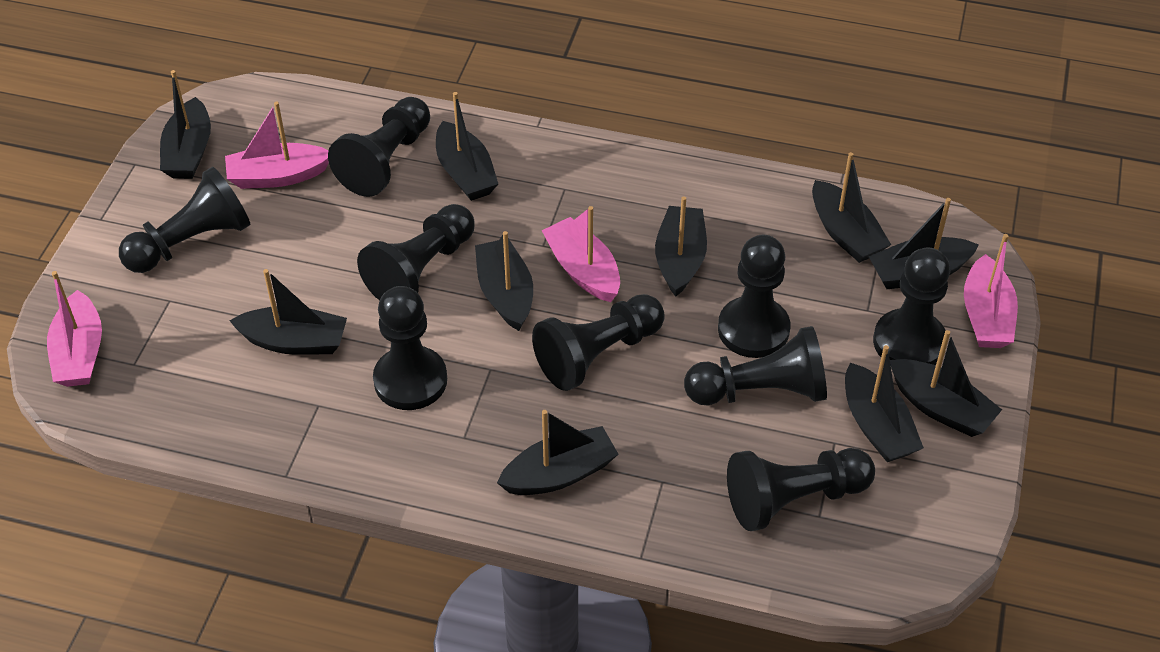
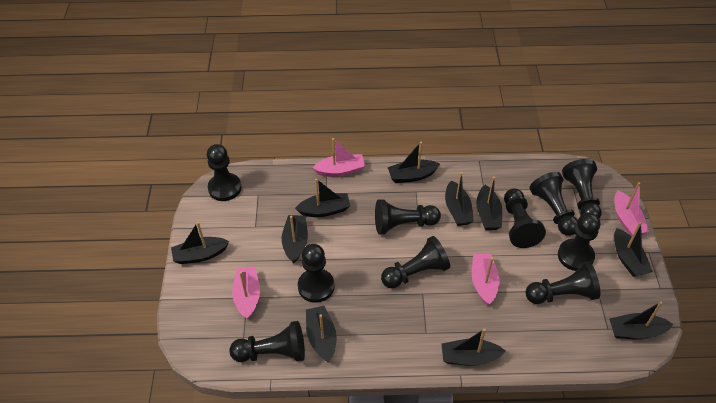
black pawn: 9 -> 10

